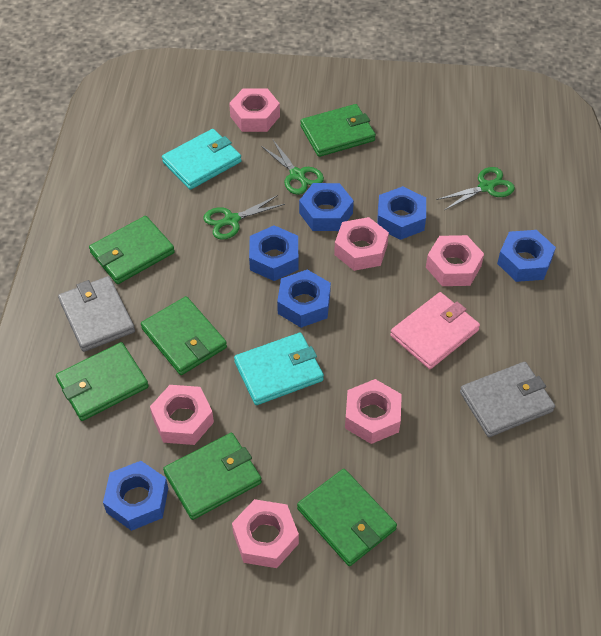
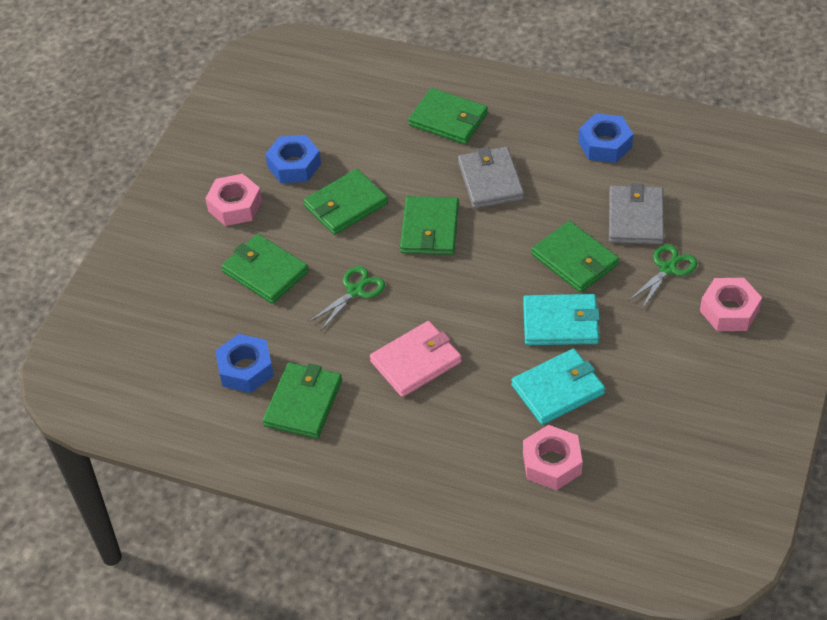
blue nut: 6 -> 3
green scissors: 3 -> 2
pink nut: 6 -> 3

